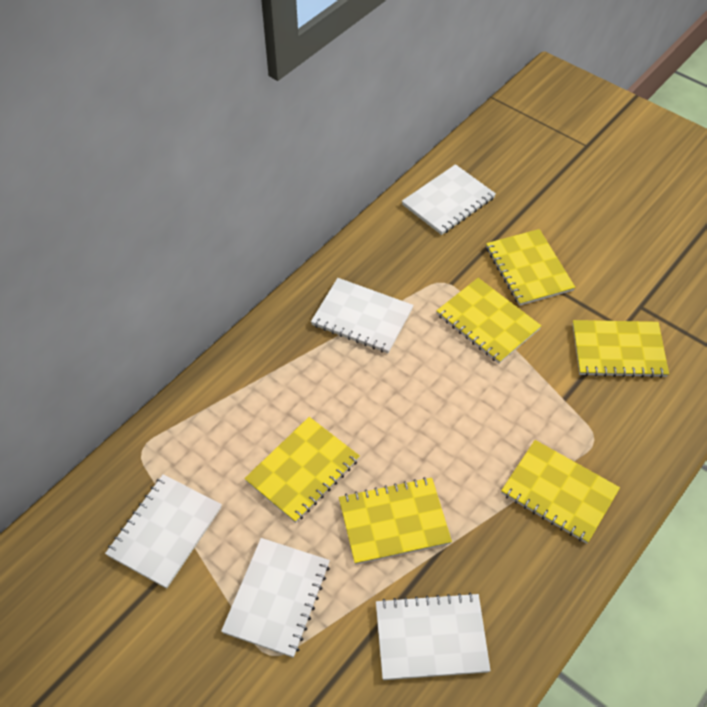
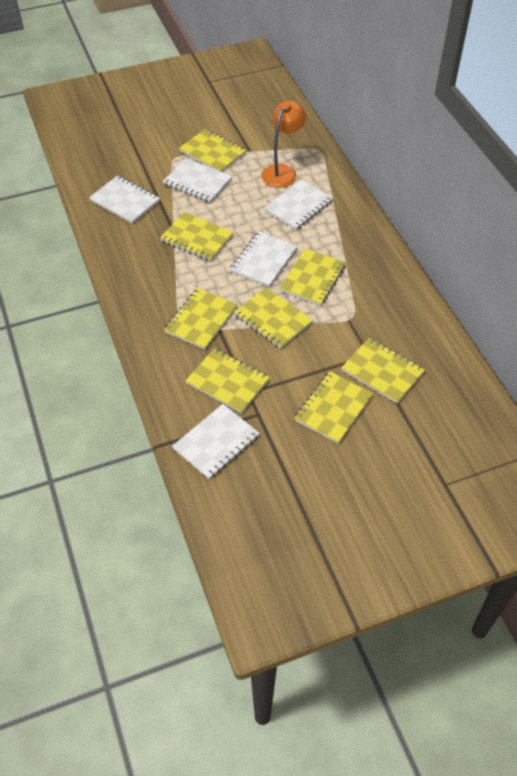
orange lamp: 0 -> 1
yellow notebook: 6 -> 8

